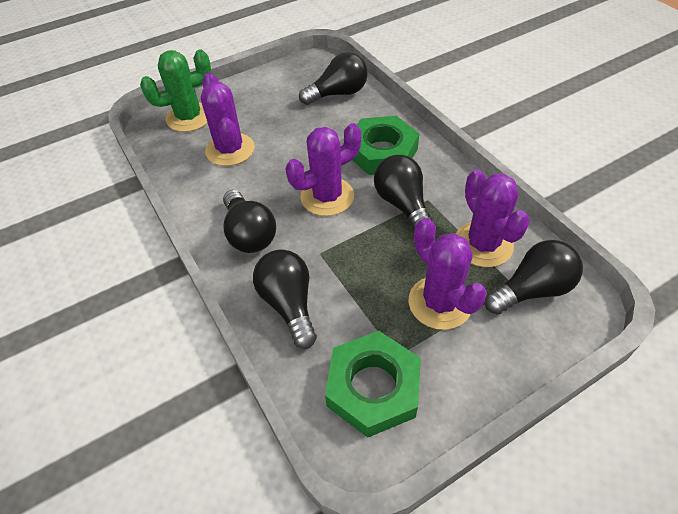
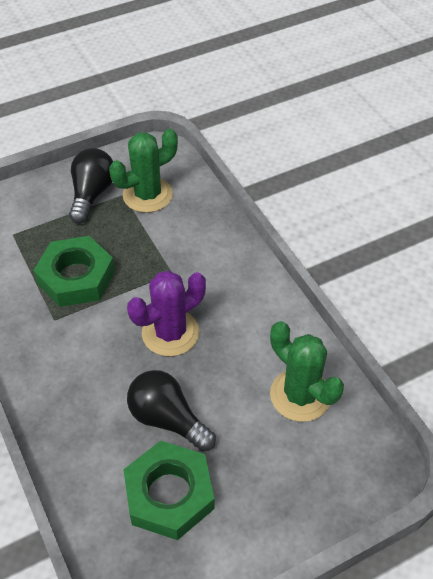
black light bulb: 5 -> 2
green cactus: 1 -> 2
purple cactus: 4 -> 1

